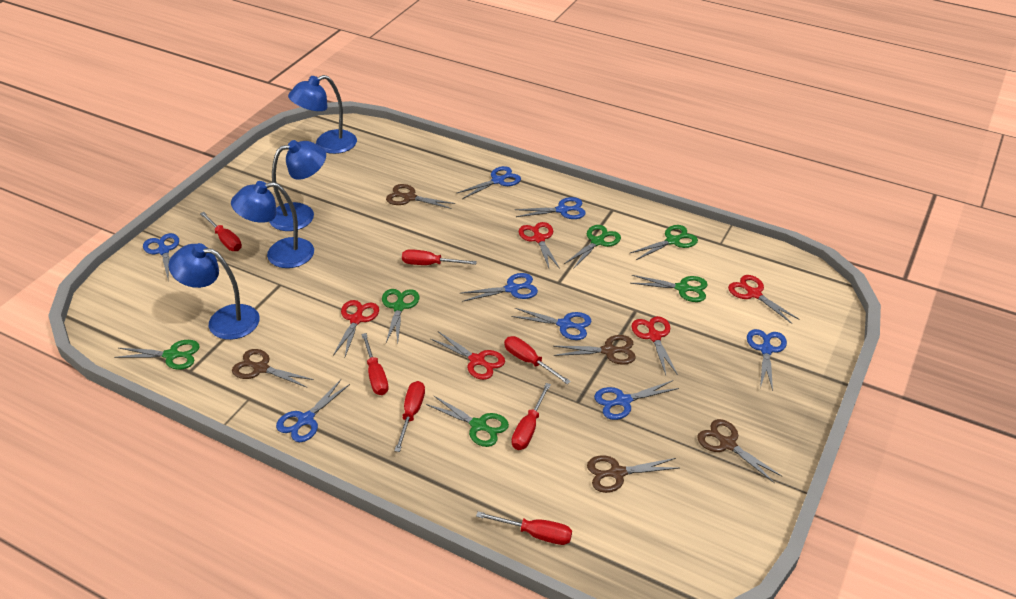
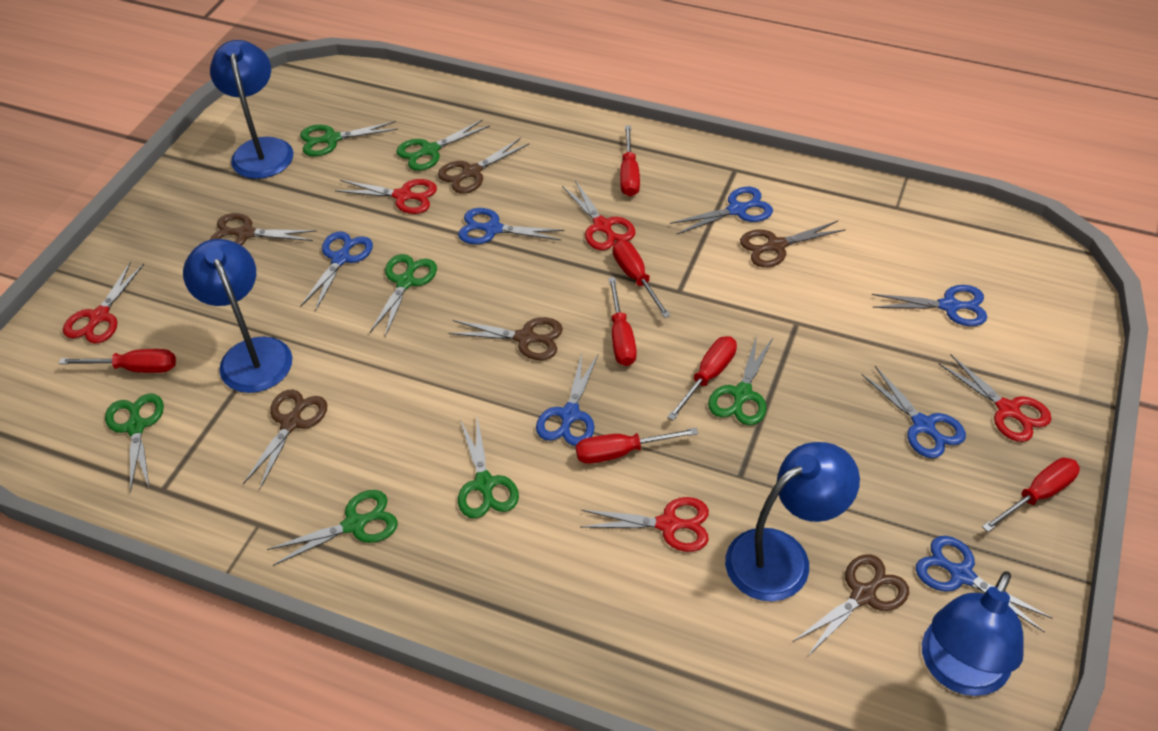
blue scissors: 8 -> 7
brown scissors: 5 -> 6
green scissors: 6 -> 7

